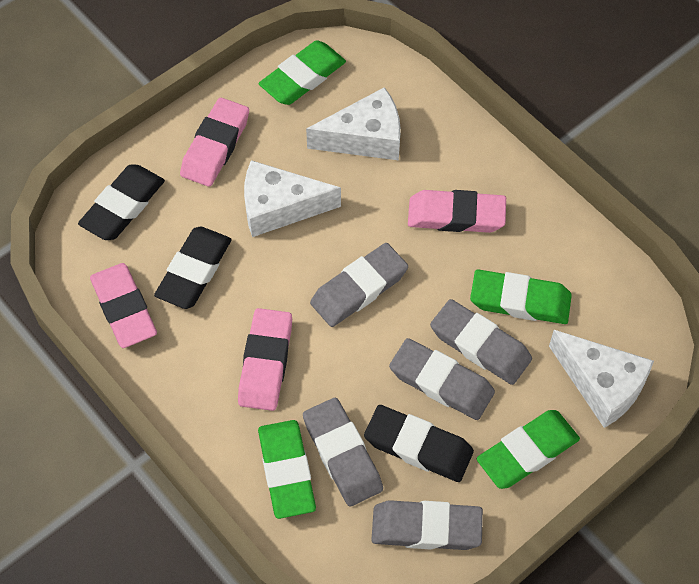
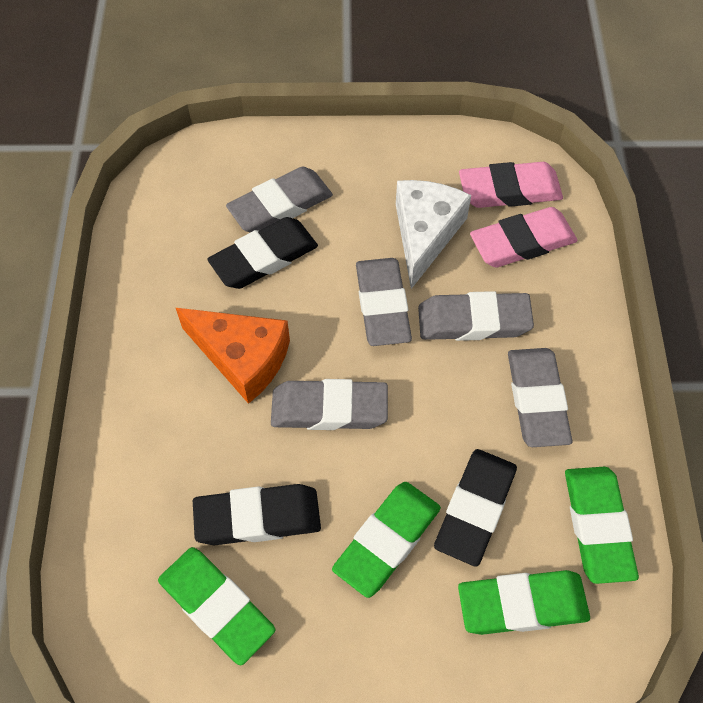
orange cheese: 0 -> 1
pink eraser: 4 -> 2
white cheese: 3 -> 1

